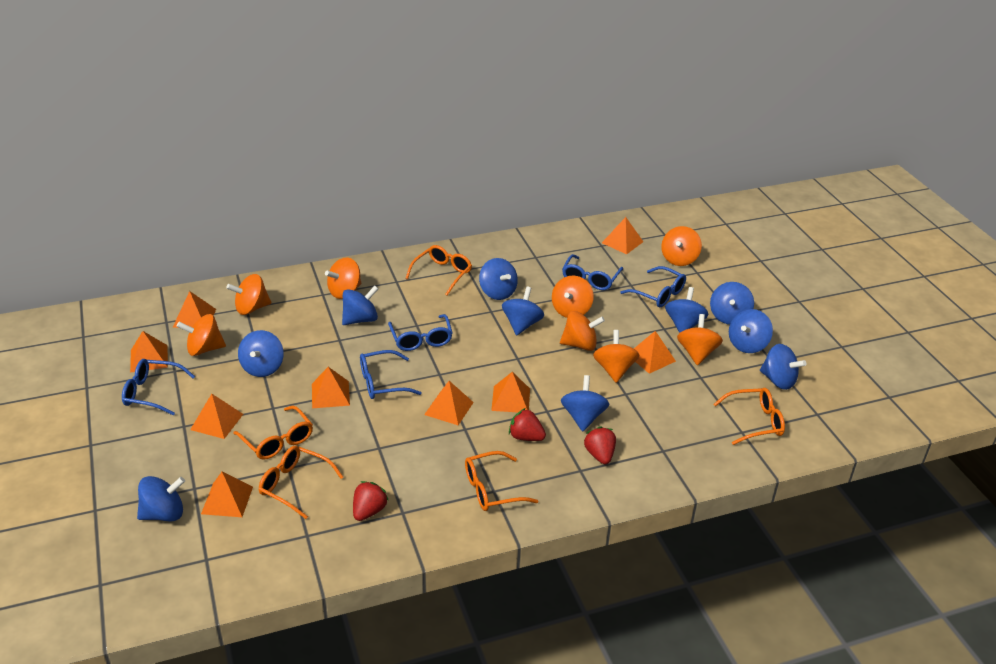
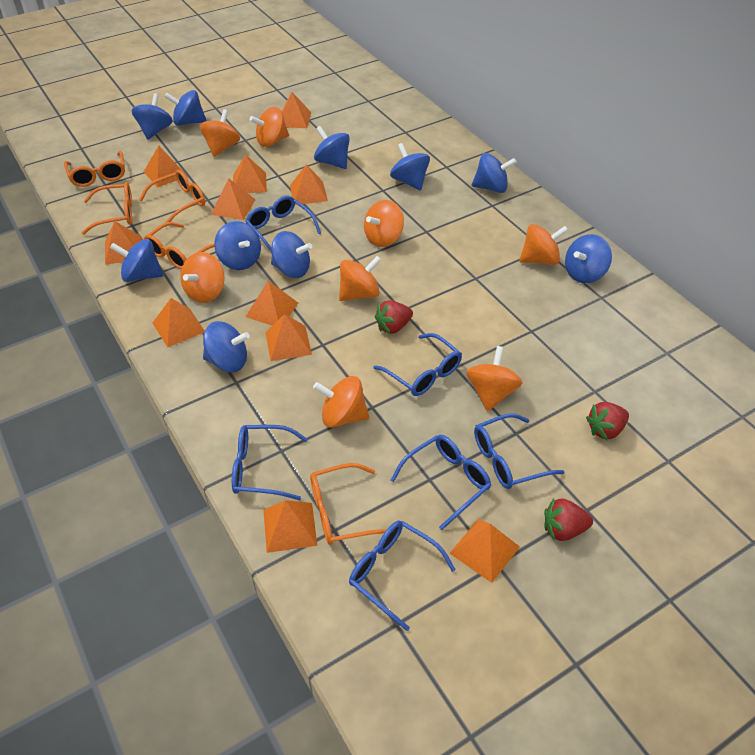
blue glasses: 5 -> 6
orange pyramid: 9 -> 11

